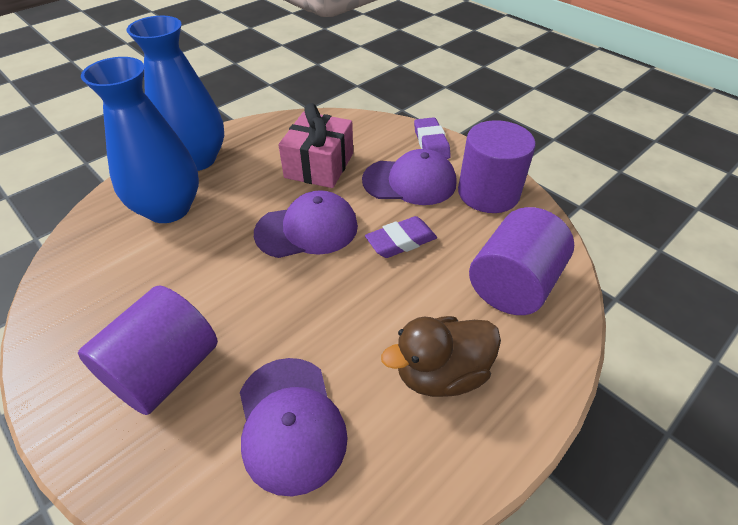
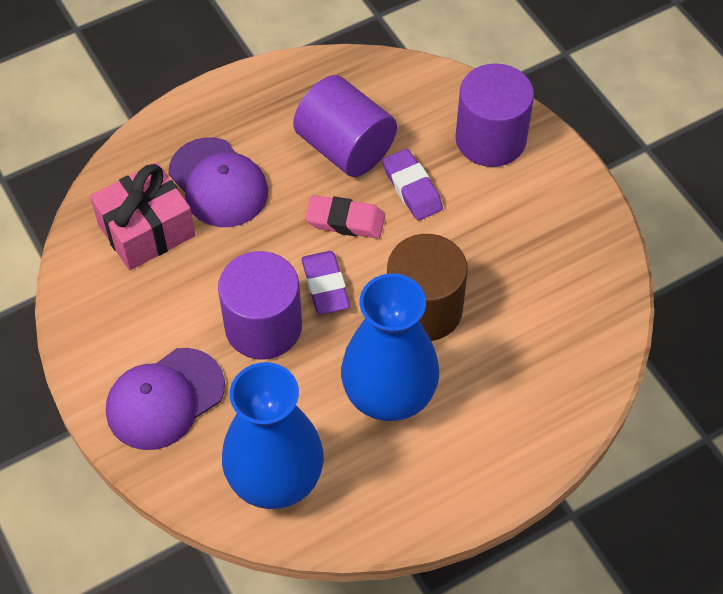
brown cylinder: 0 -> 1
brown duck: 1 -> 0
pink eraser: 0 -> 1
purple cap: 3 -> 2

